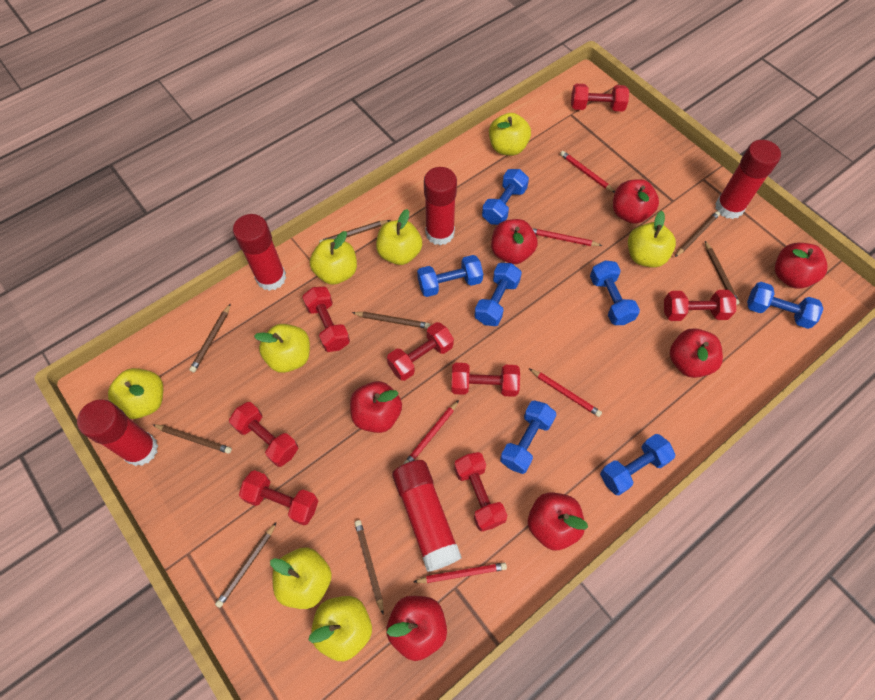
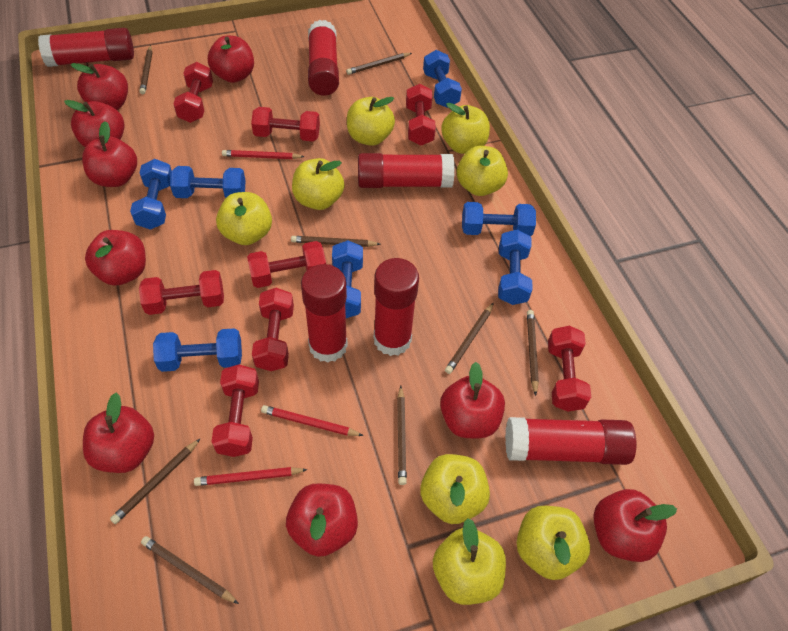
red apple: 7 -> 9
red glue stick: 5 -> 6
red pencil: 5 -> 3

